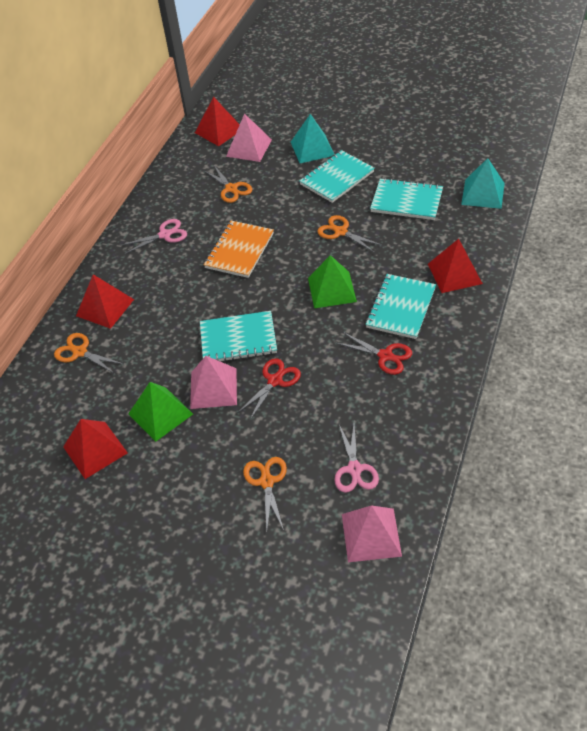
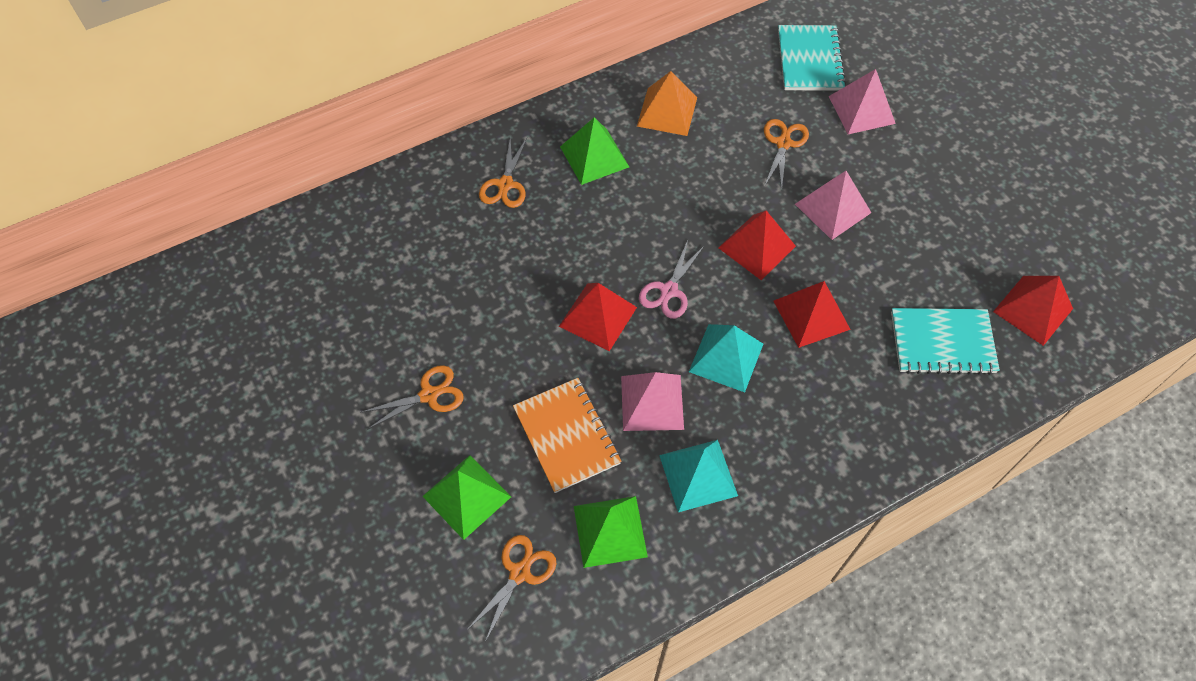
green pyramid: 2 -> 3
orange pyramid: 0 -> 1
pink scissors: 2 -> 1
red scissors: 2 -> 0
turquoise notebook: 4 -> 2

